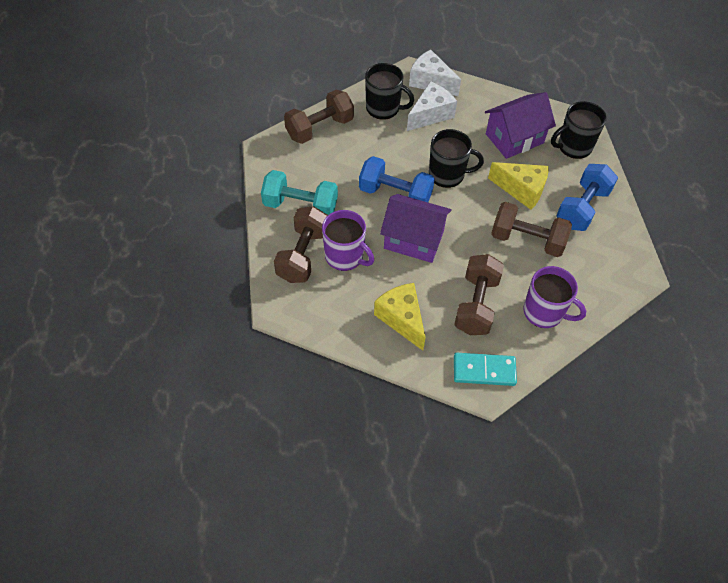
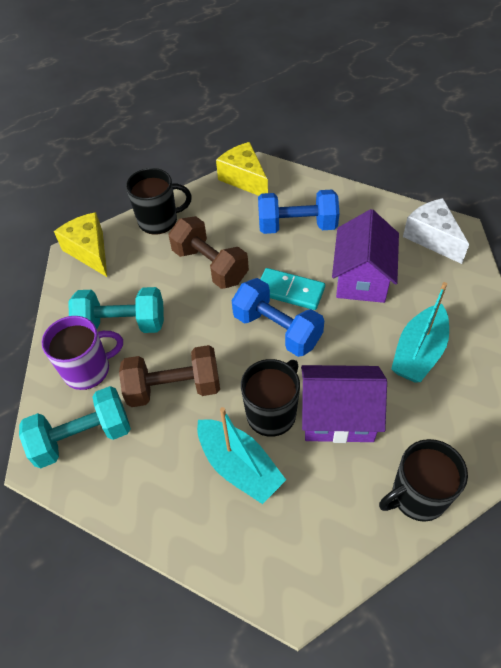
brown dumbbell: 4 -> 2
purple mug: 2 -> 1
turquoise boat: 0 -> 2
turquoise dumbbell: 1 -> 2
white cheese: 2 -> 1

